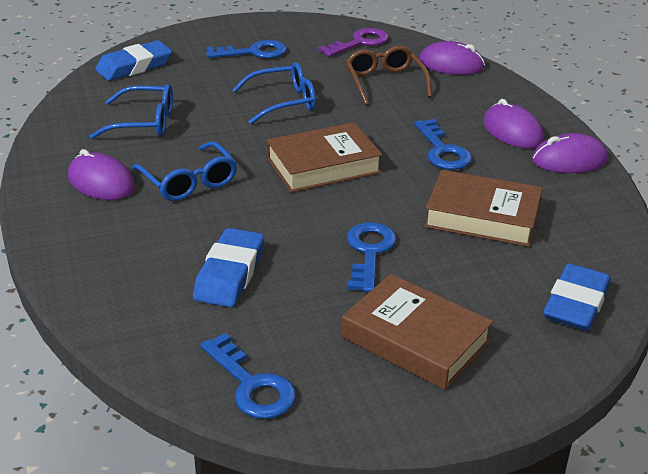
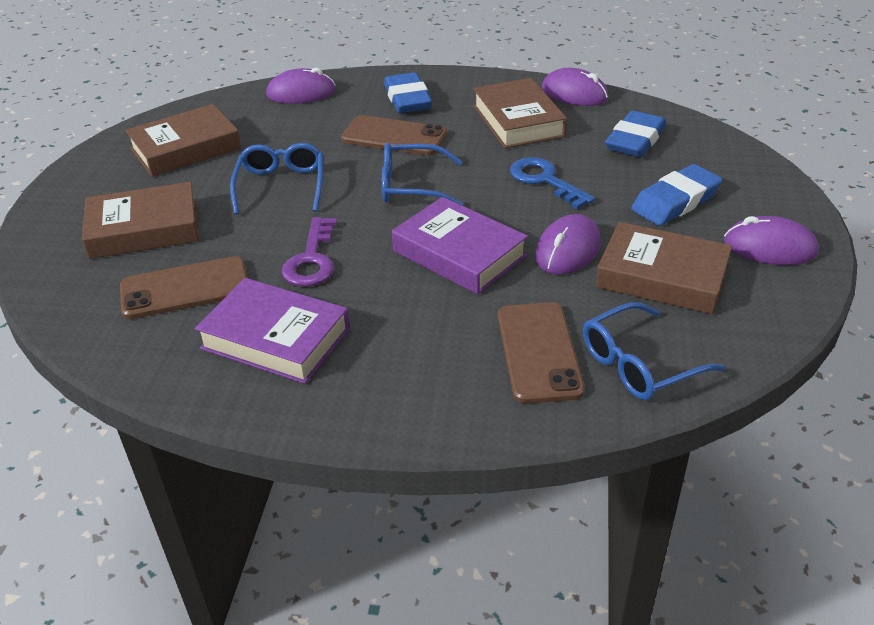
blue key: 4 -> 1
brown book: 3 -> 4
brown glasses: 1 -> 0
brown phone: 0 -> 3
purple book: 0 -> 2

